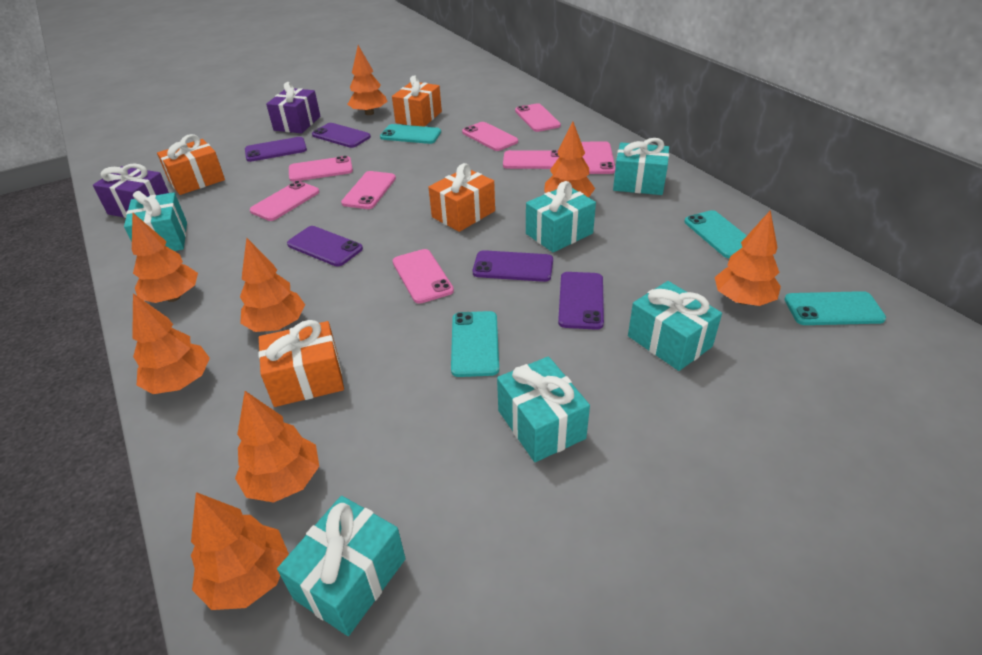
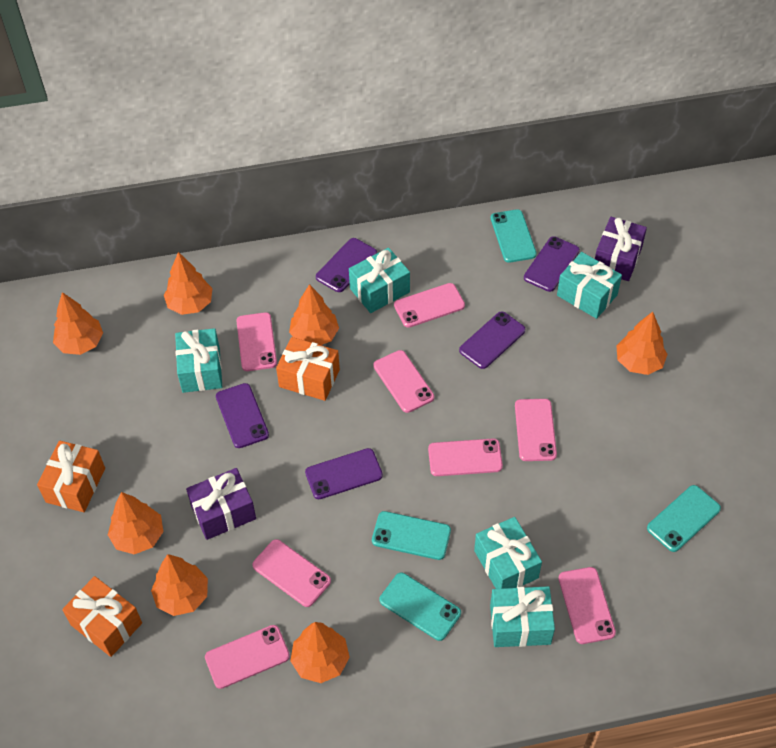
orange gift: 4 -> 3
orange tree: 8 -> 7
turquoise gift: 6 -> 5

